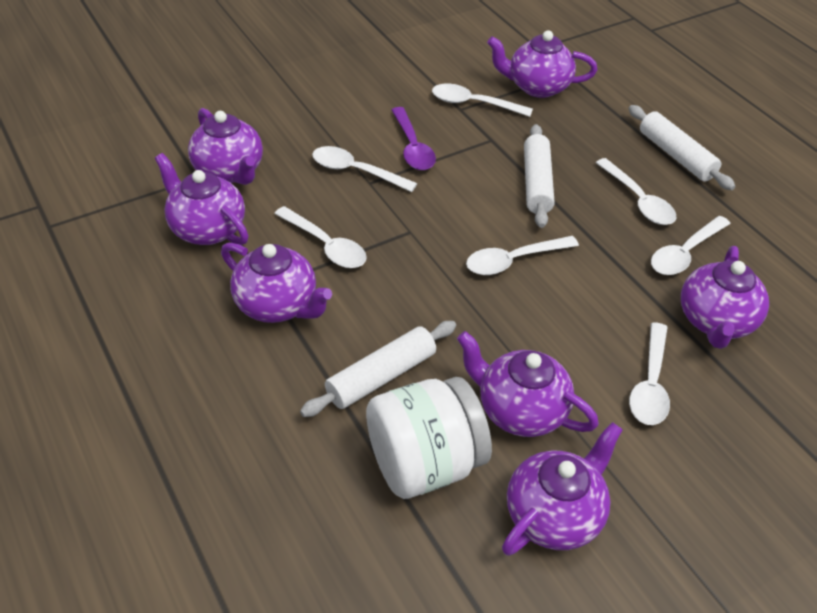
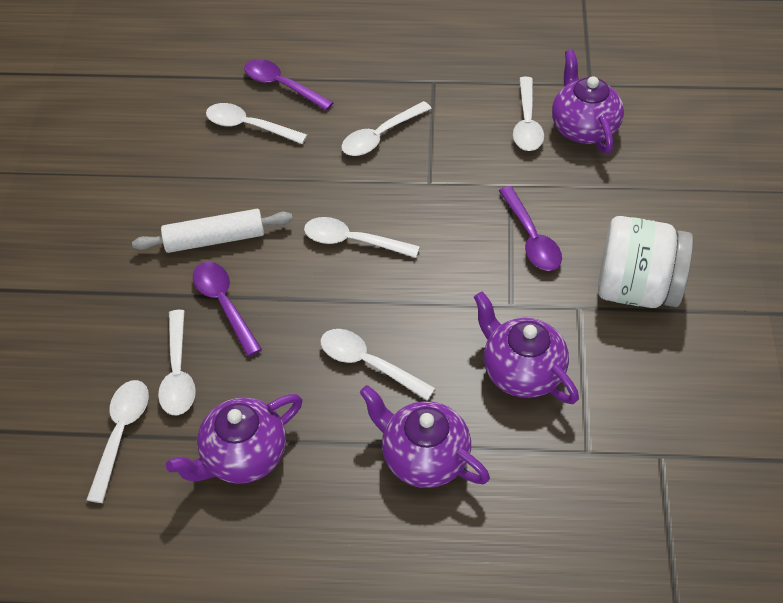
purple spoon: 1 -> 3
purple teapot: 7 -> 4
white rolling pin: 3 -> 1

